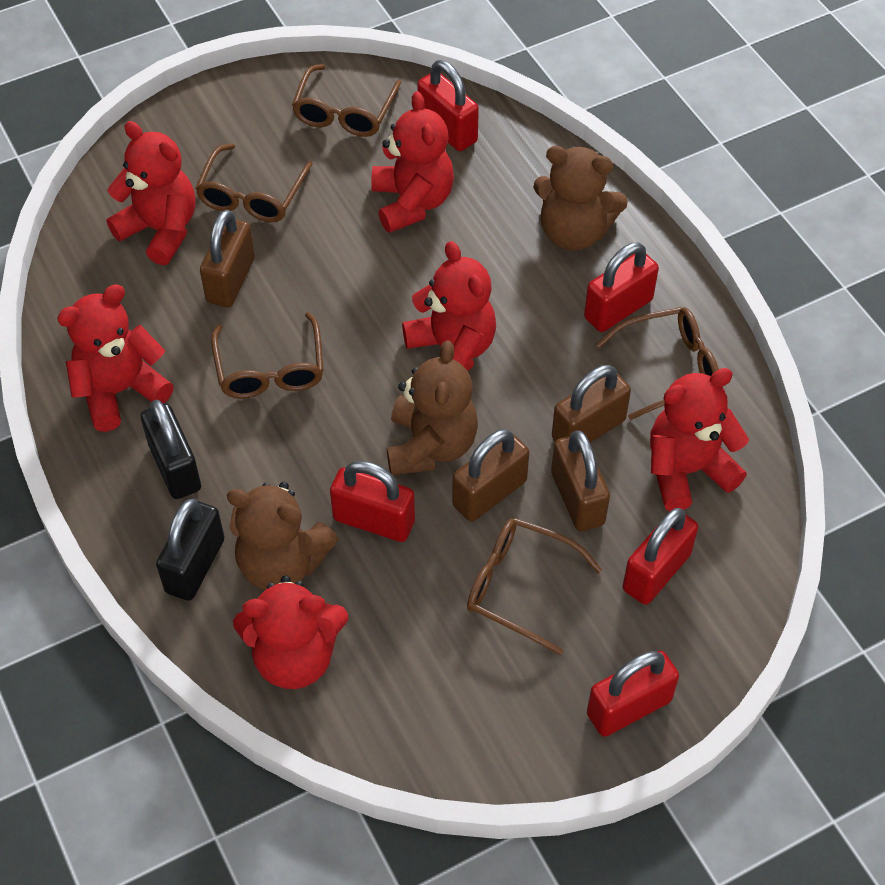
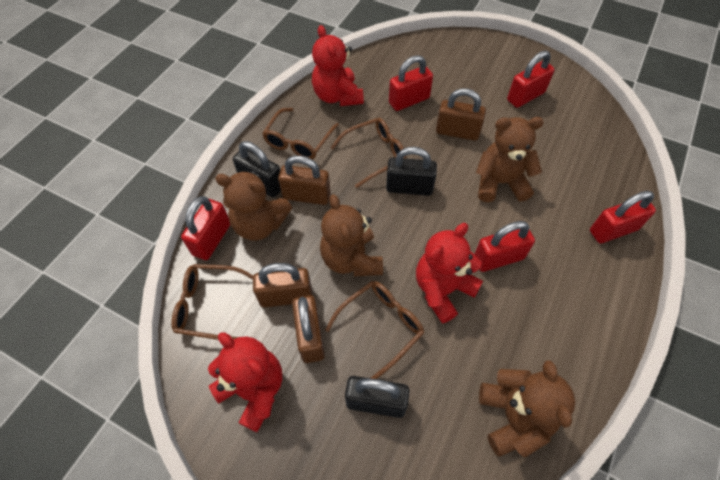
black padlock: 2 -> 3
brown glasses: 5 -> 4
brown teddy bear: 3 -> 4
red teddy bear: 6 -> 3

